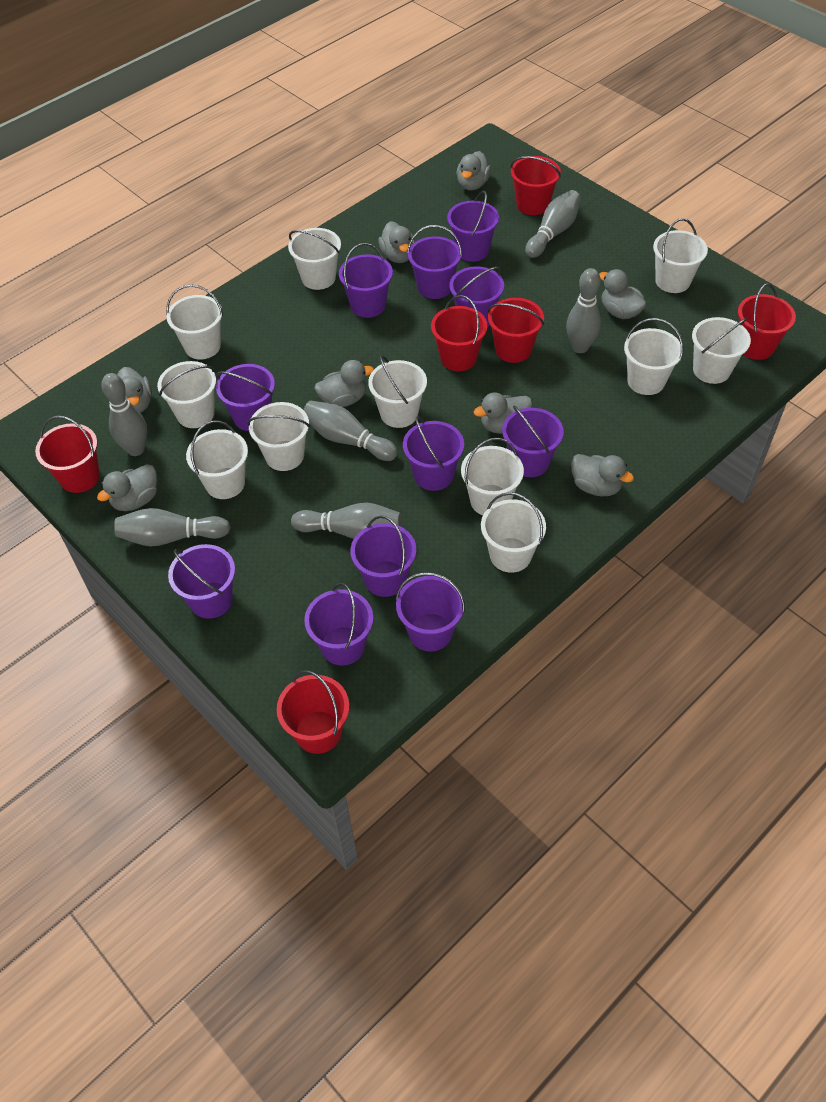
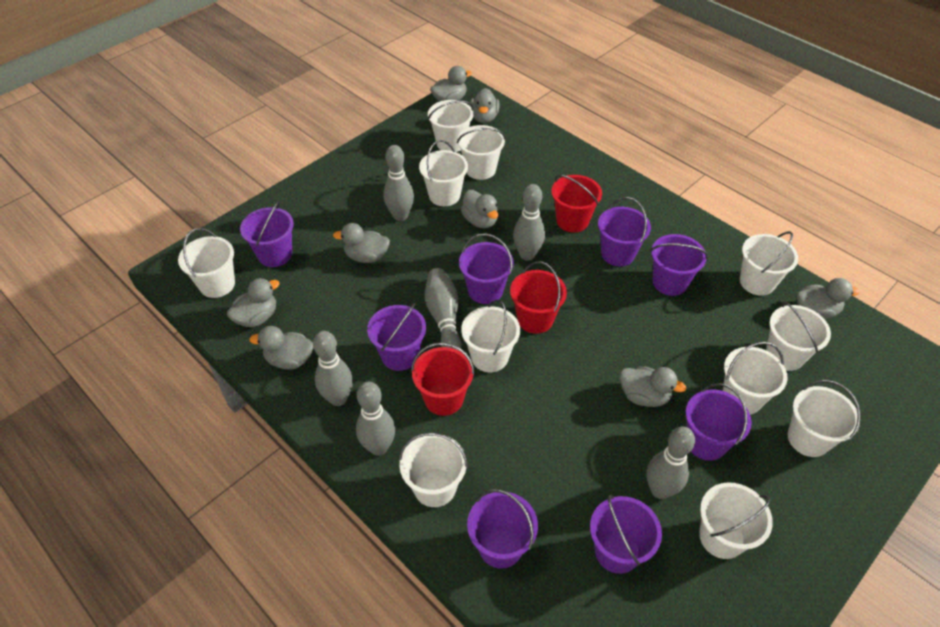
purple bucket: 11 -> 8
red bucket: 6 -> 3

